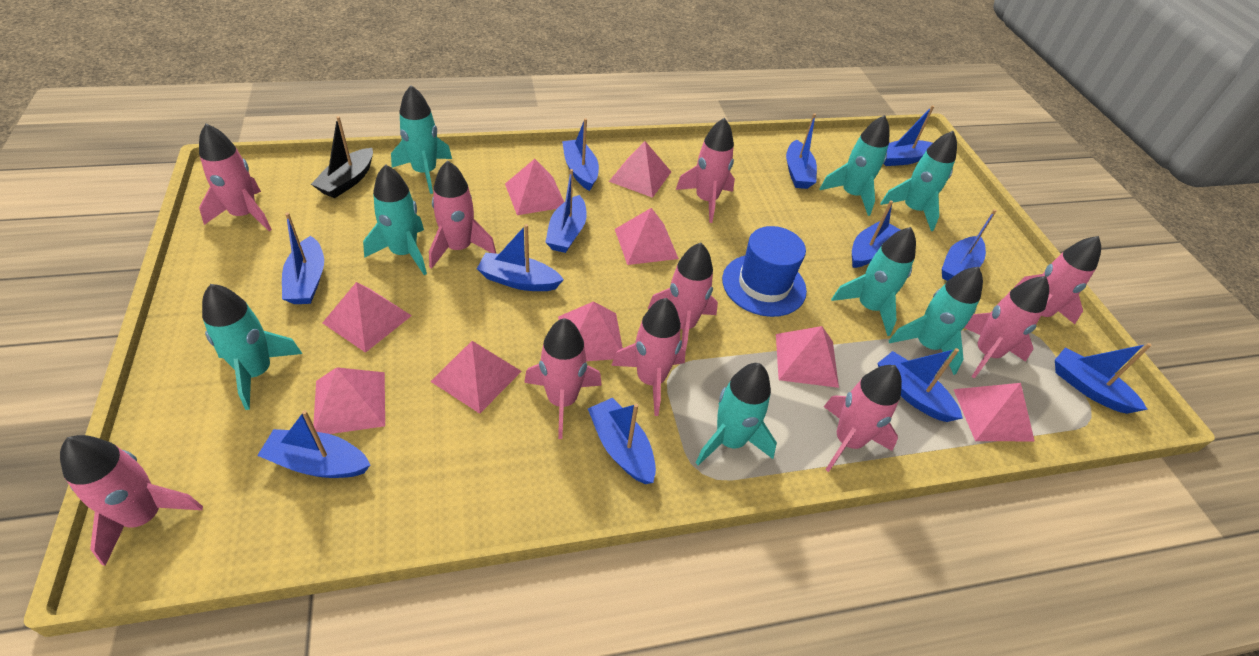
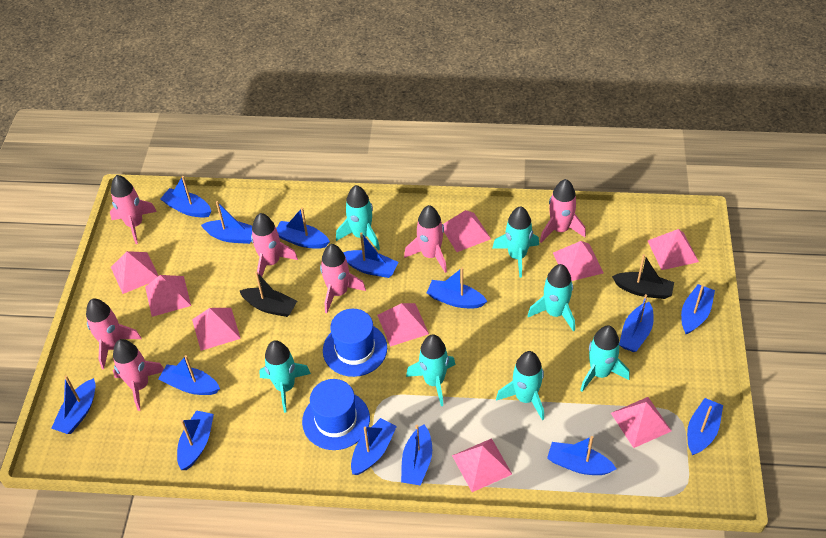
black boat: 1 -> 2
blue boat: 12 -> 14
blue hat: 1 -> 2
pink rocket: 10 -> 7
turquoise rocket: 8 -> 7

